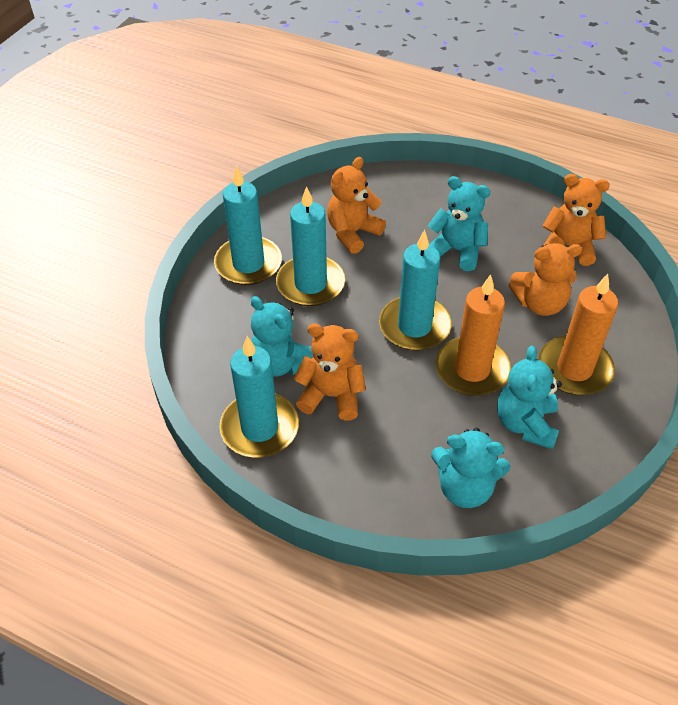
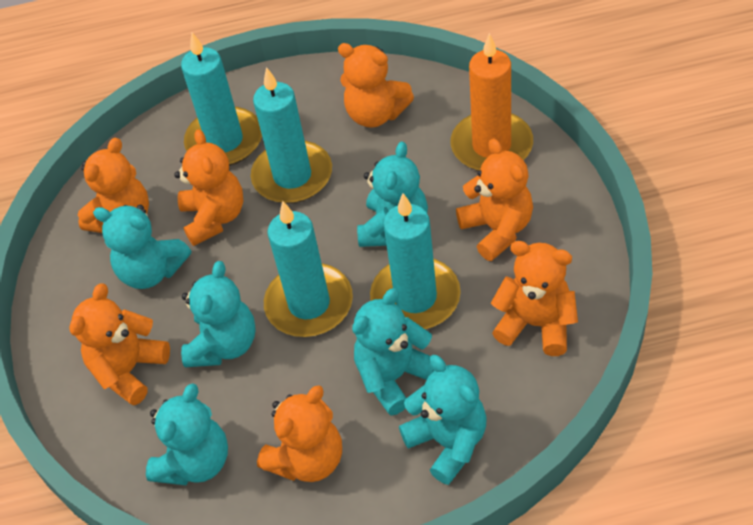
orange candle: 2 -> 1
orange teddy bear: 4 -> 7
turquoise teddy bear: 4 -> 6

